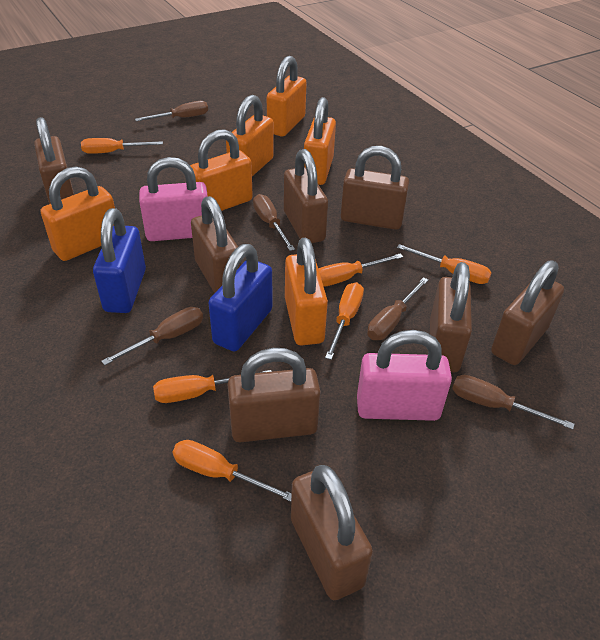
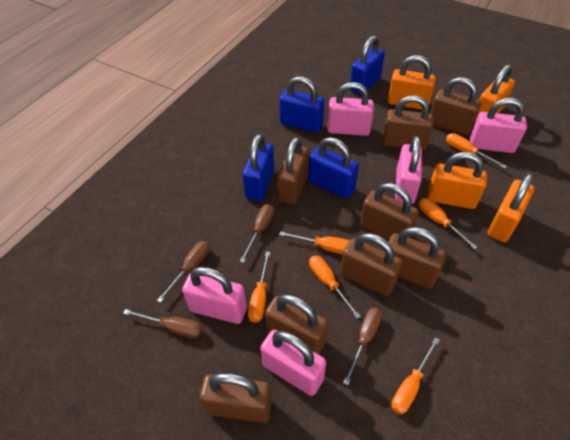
blue padlock: 2 -> 4
brown screwdriver: 5 -> 4
orange padlock: 6 -> 4
pink padlock: 2 -> 5

